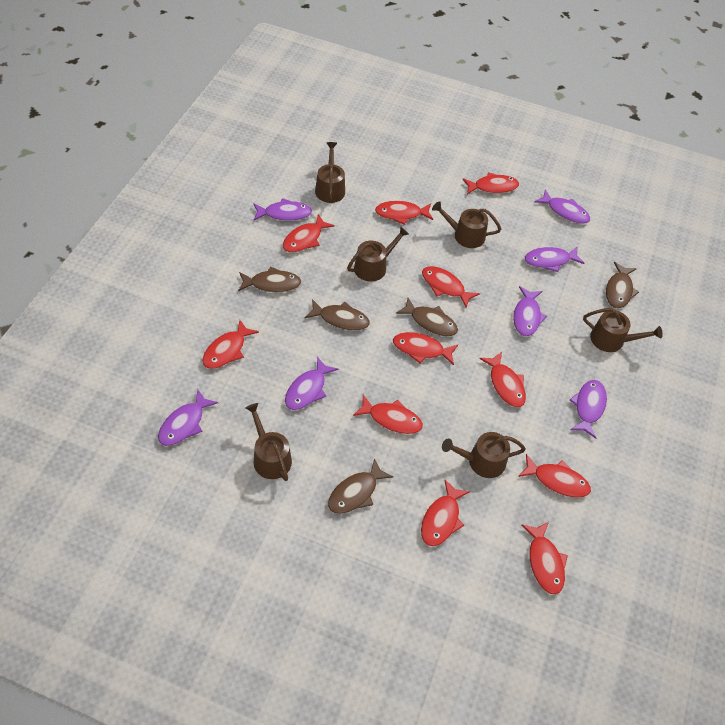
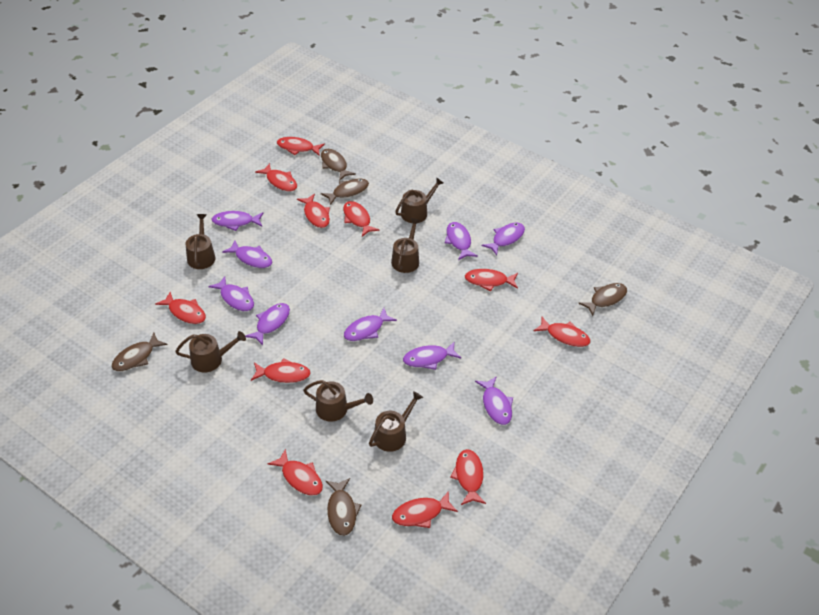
purple fish: 7 -> 9

